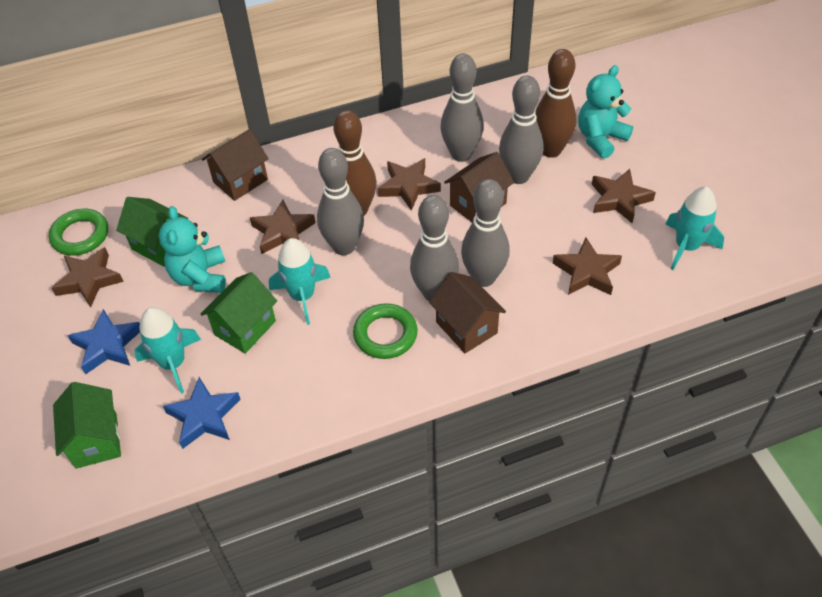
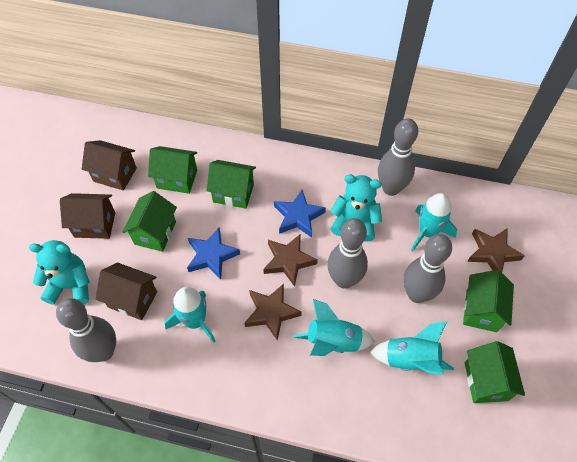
brown bowling pin: 2 -> 0
brown star: 5 -> 3
green house: 3 -> 5
green ring: 2 -> 0
grey bowling pin: 5 -> 4
turquoise rocket: 3 -> 4

